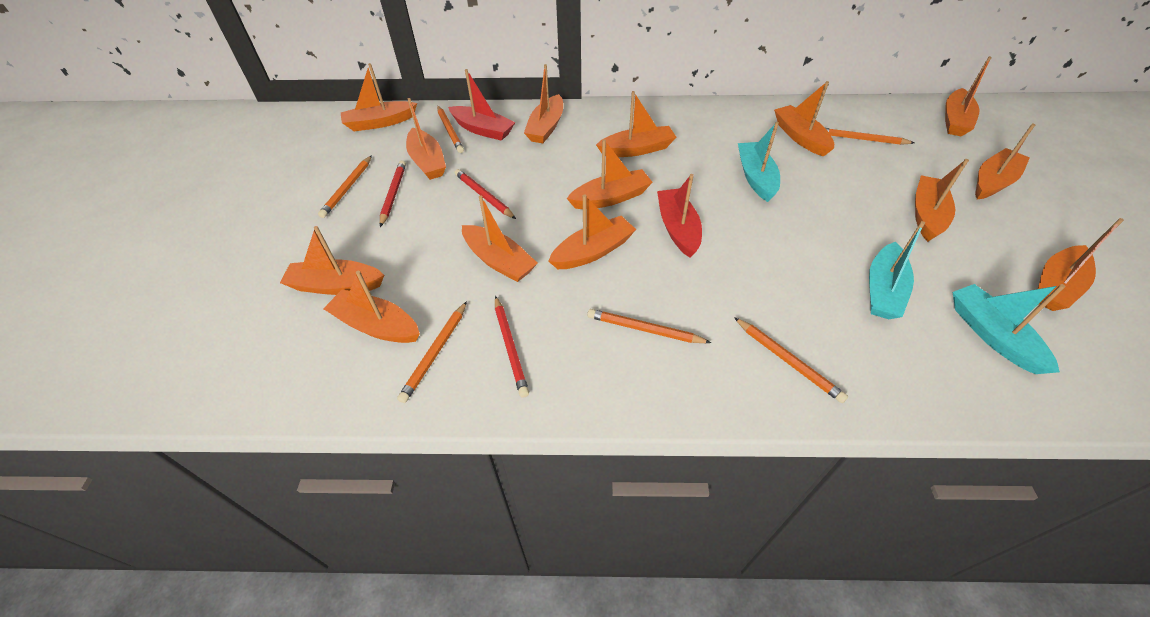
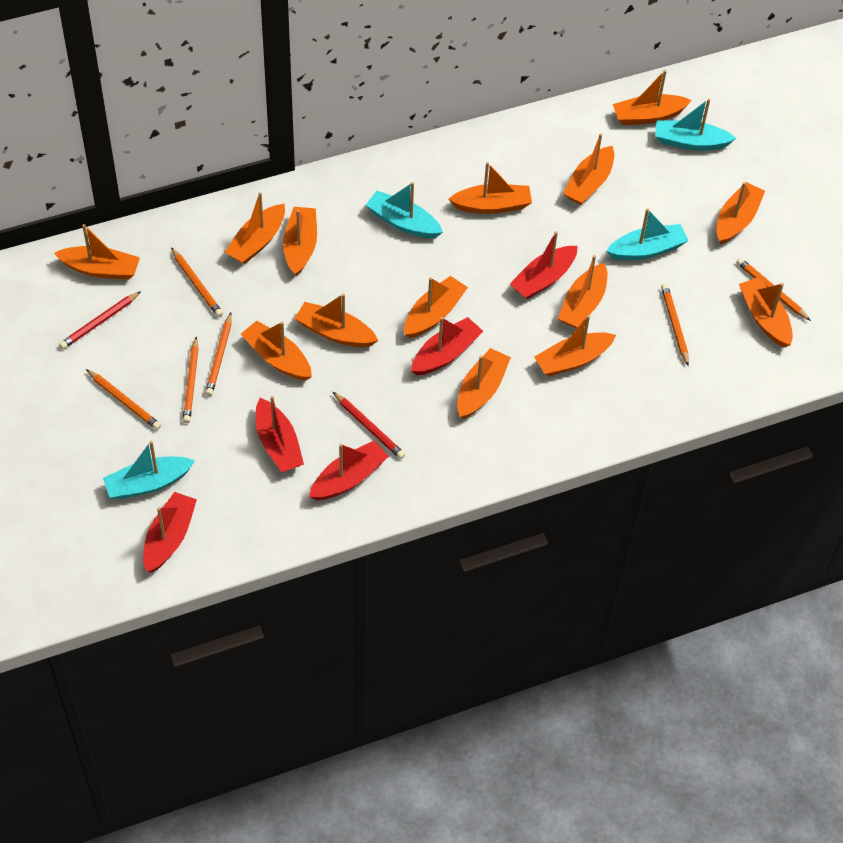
red boat: 2 -> 5
red pencil: 3 -> 2
turquoise boat: 3 -> 4

